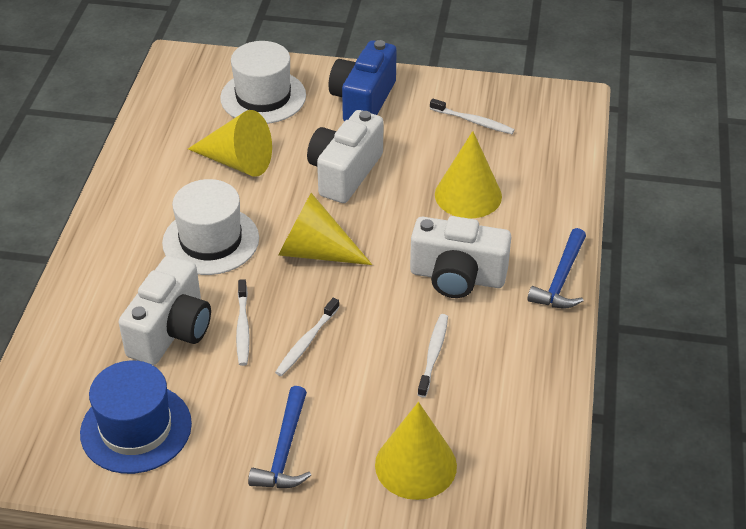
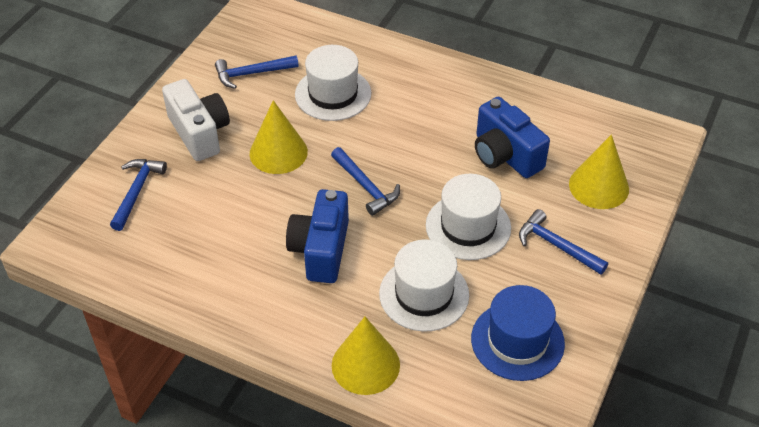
blue camera: 1 -> 2
blue hammer: 2 -> 4
white camera: 3 -> 1
white hat: 2 -> 3
white toothbrush: 4 -> 0
yellow cone: 4 -> 3

